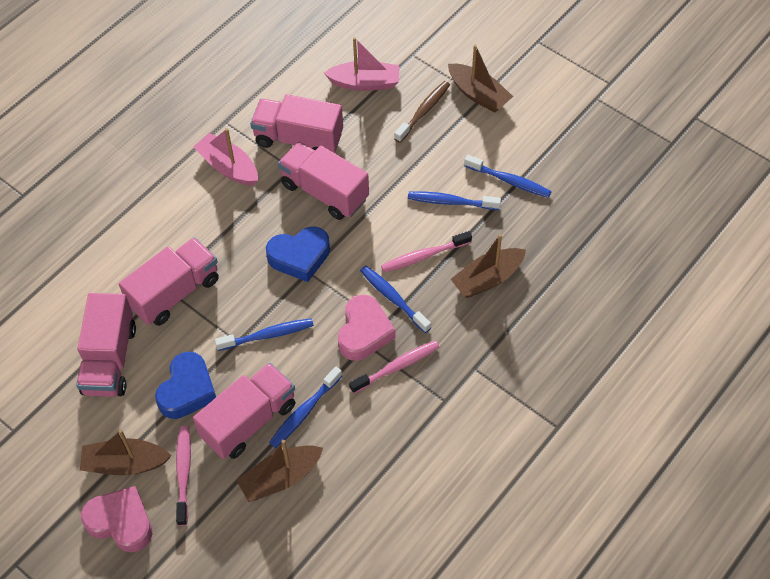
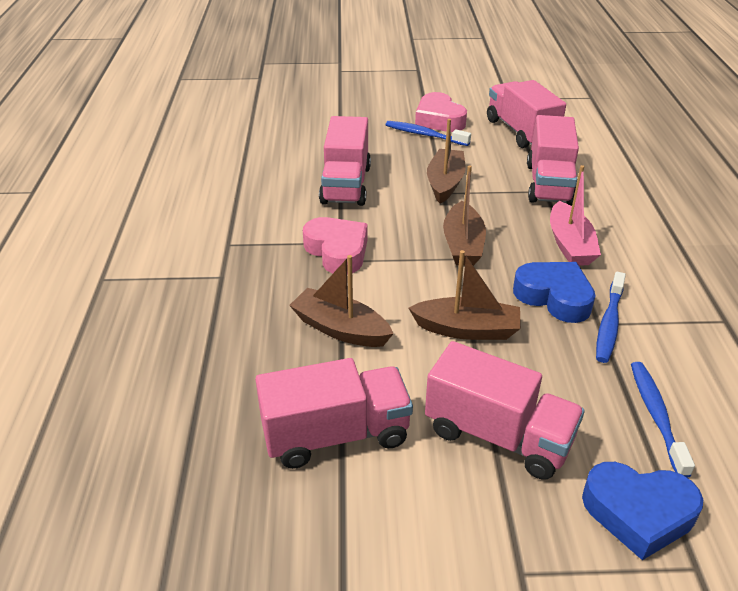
blue toothbrush: 5 -> 3
brown toothbrush: 1 -> 0
pink boat: 2 -> 1
pink toothbrush: 3 -> 0

